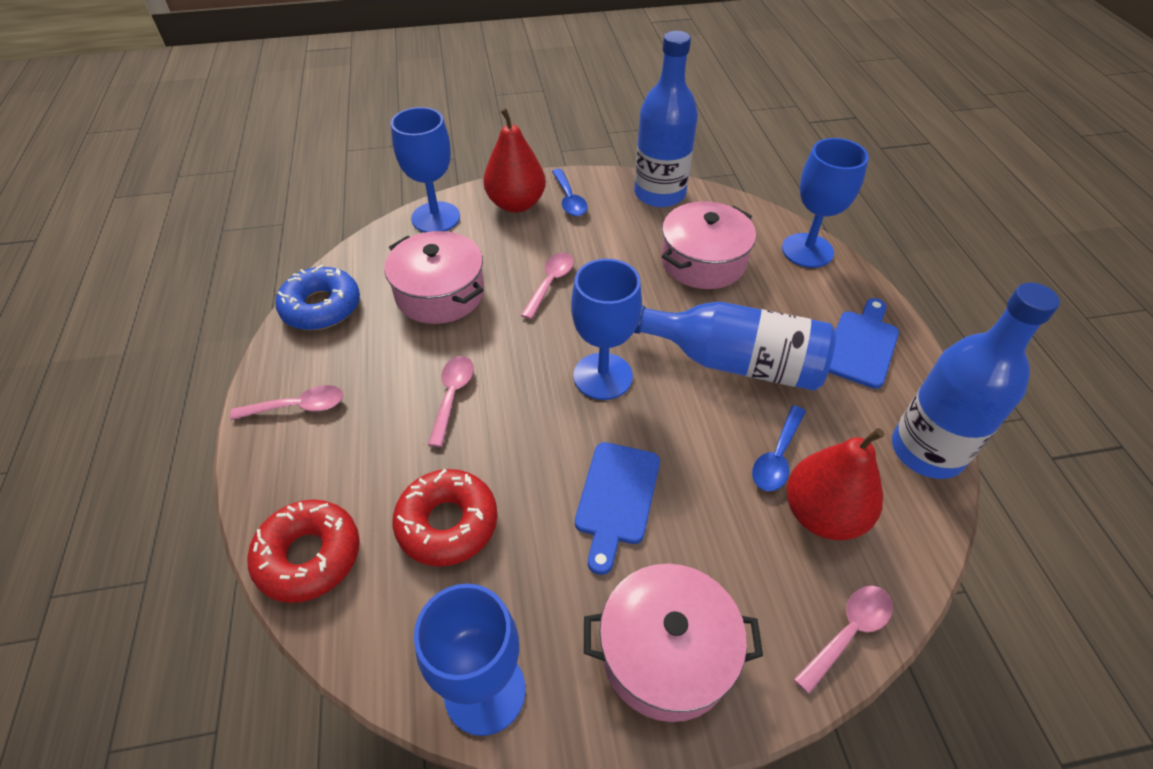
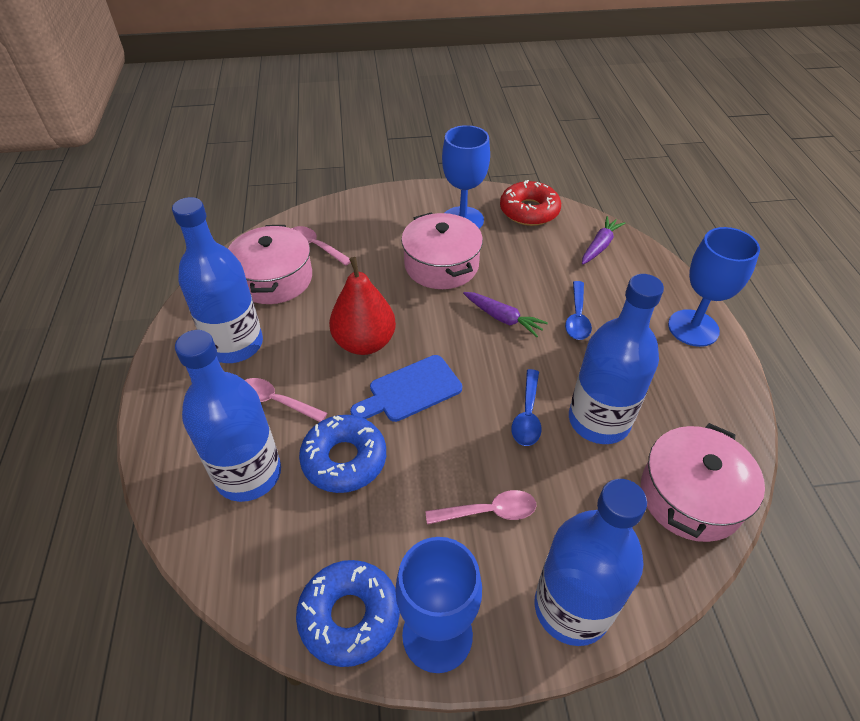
blue bottle: 3 -> 4
blue cutting board: 2 -> 1
blue donut: 1 -> 2
blue goblet: 4 -> 3
pink spoon: 4 -> 3
purple carrot: 0 -> 2
red donut: 2 -> 1
red pear: 2 -> 1

